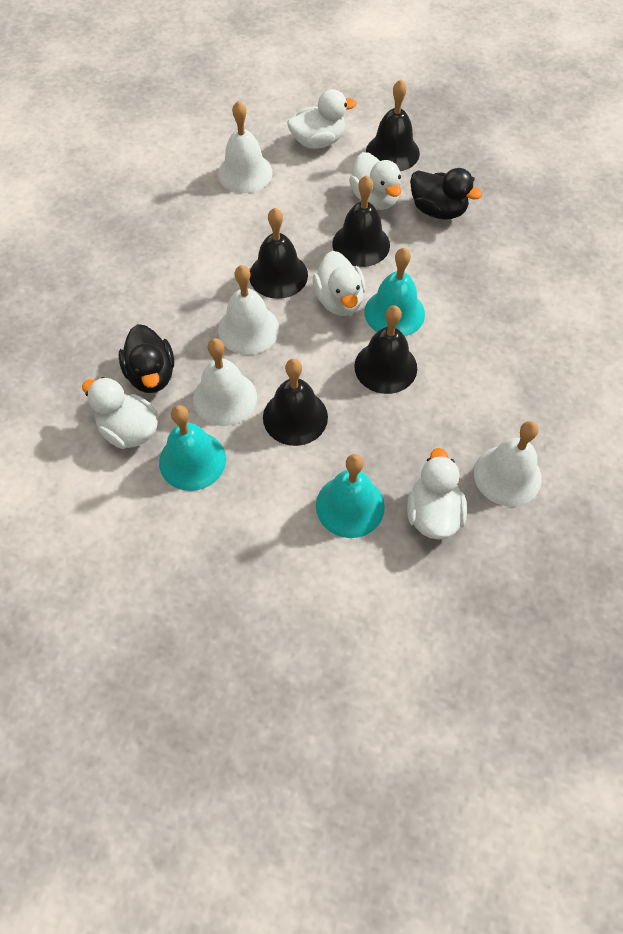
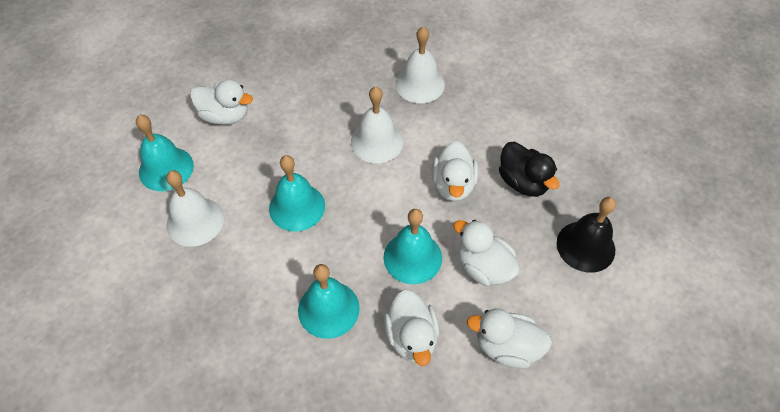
black bell: 5 -> 1
black duck: 2 -> 1
turquoise bell: 3 -> 4
white bell: 4 -> 3

